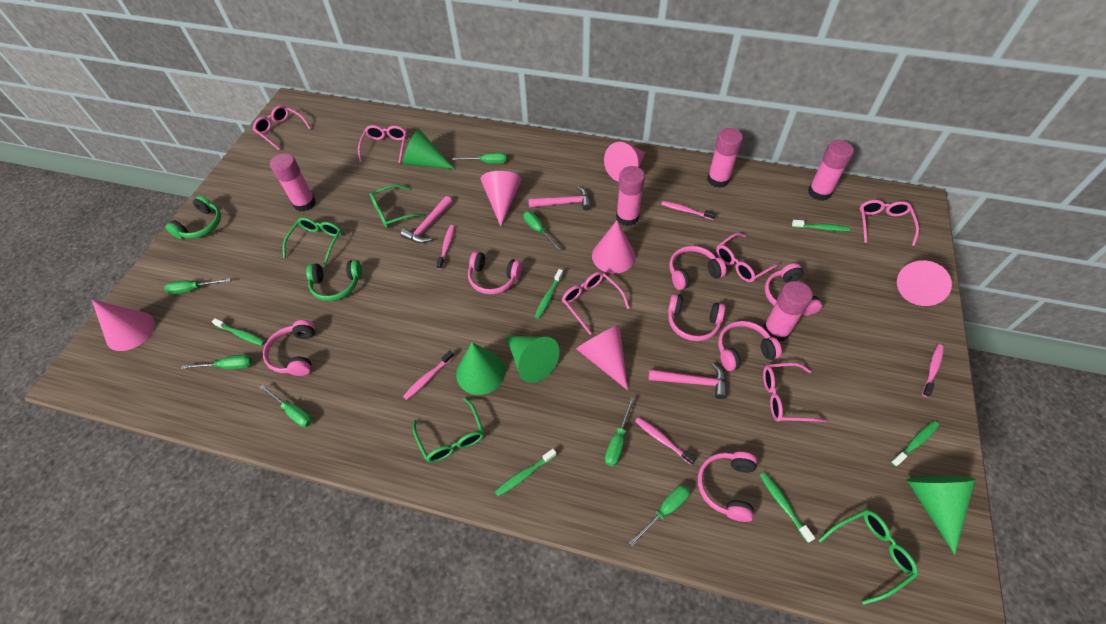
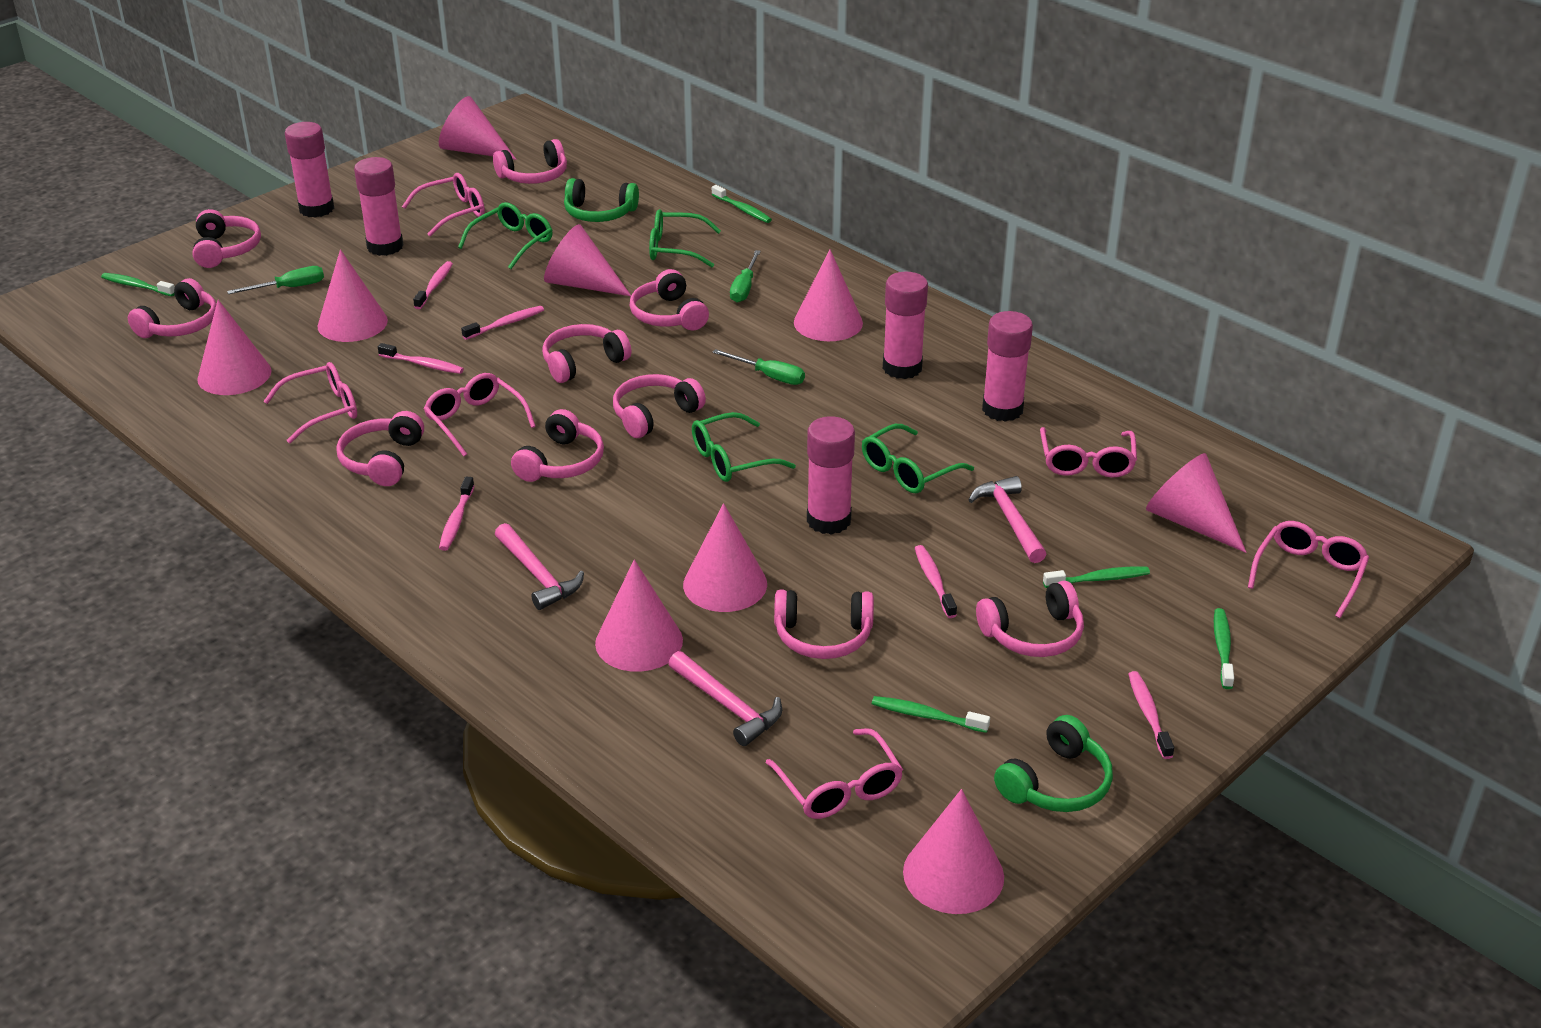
green cone: 4 -> 0
green screwdriver: 7 -> 3
green toothbrush: 6 -> 5
pink cone: 6 -> 9
pink headphones: 7 -> 10
pink toothbrush: 5 -> 6

